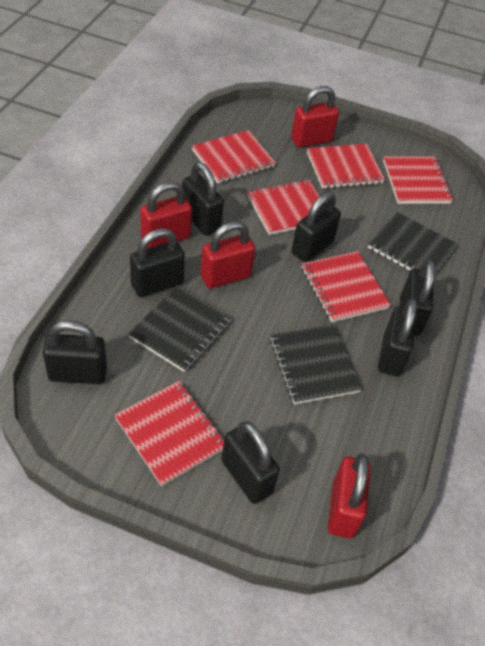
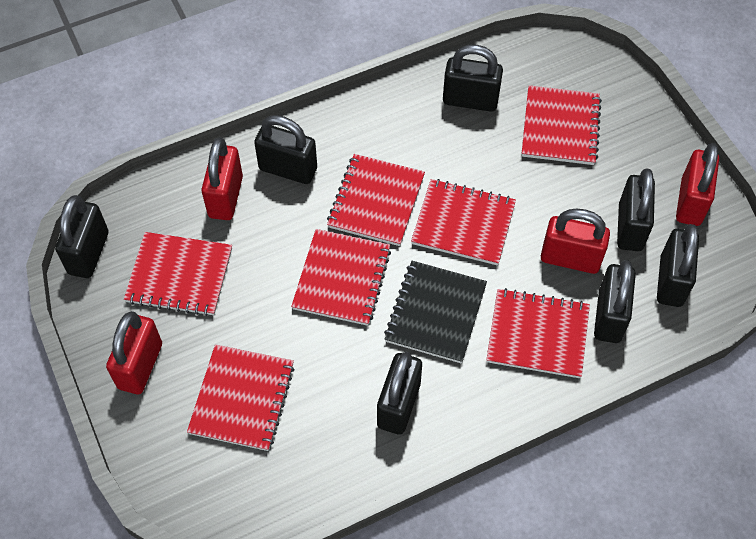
black notebook: 3 -> 1
red notebook: 6 -> 7

